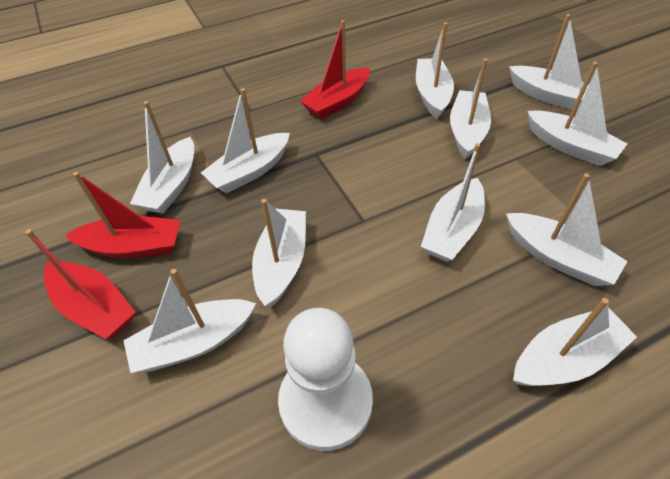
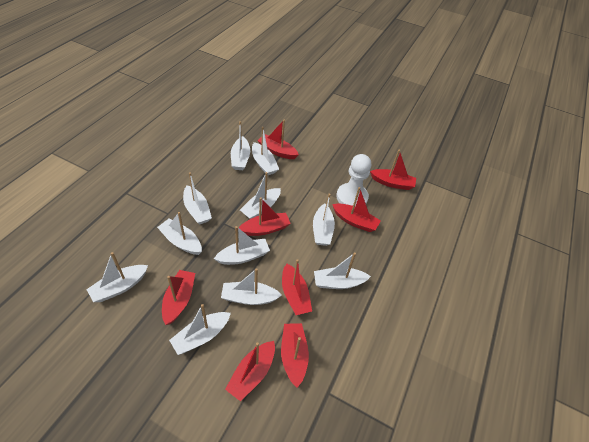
red boat: 3 -> 8

